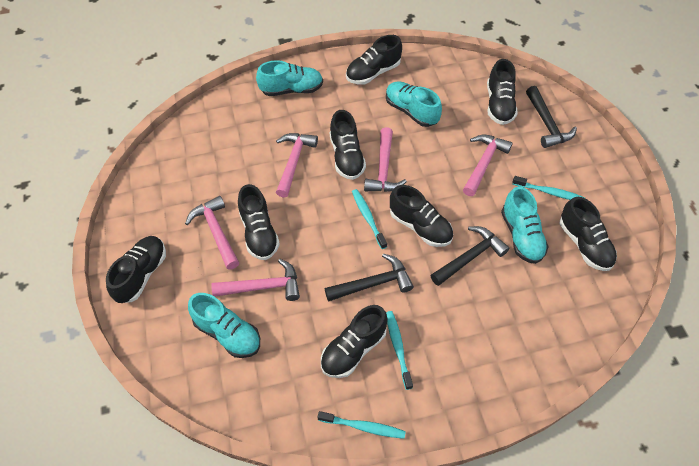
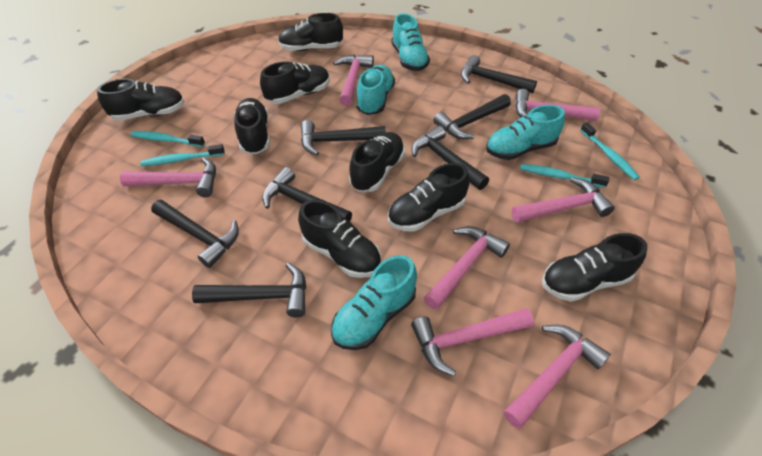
black hammer: 3 -> 7
pink hammer: 5 -> 7

